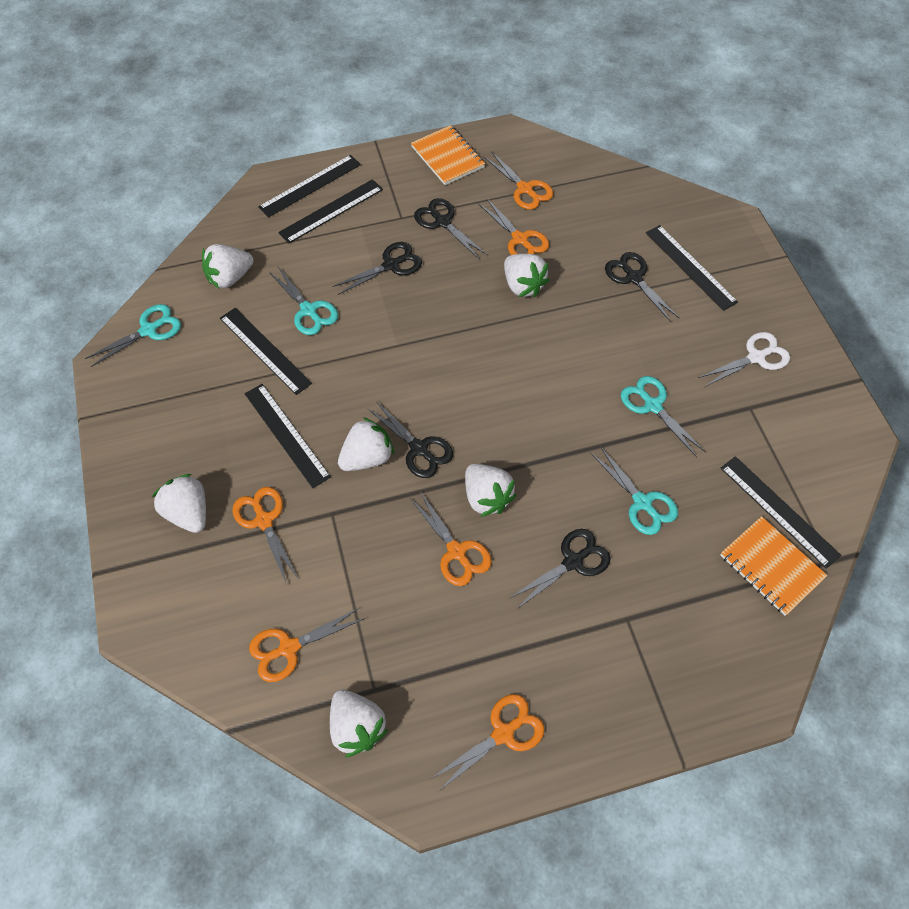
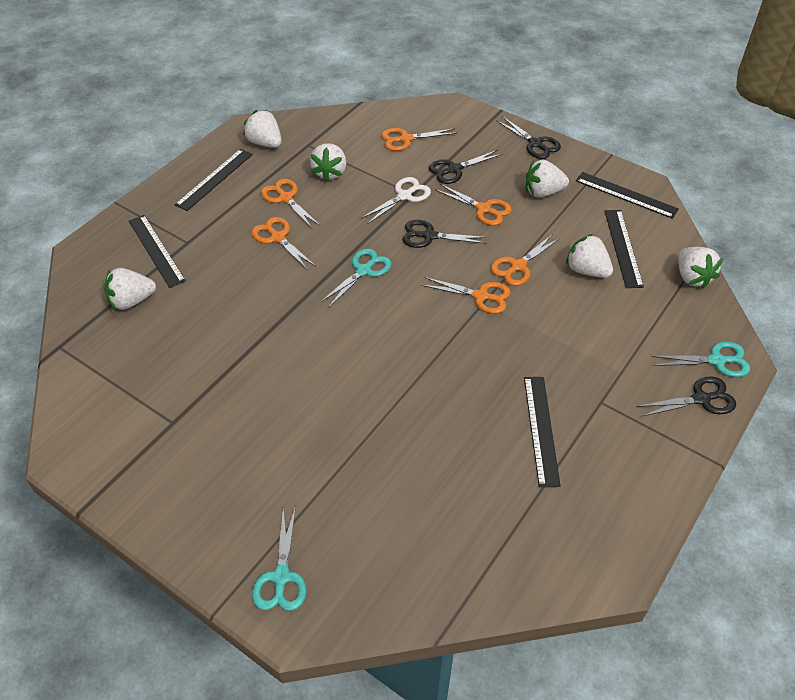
black ruler: 6 -> 5
black scissors: 5 -> 4
orange notebook: 2 -> 0
turquoise scissors: 4 -> 3

